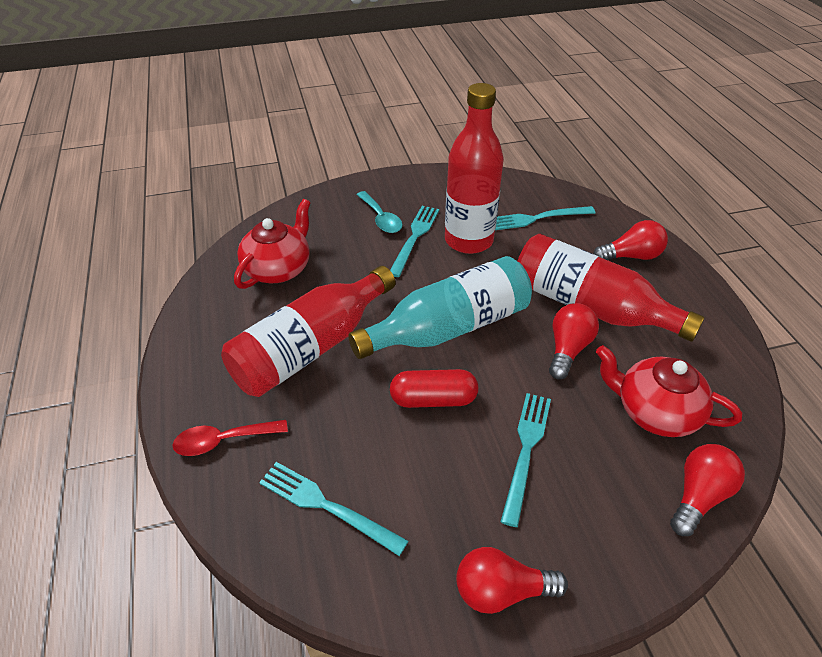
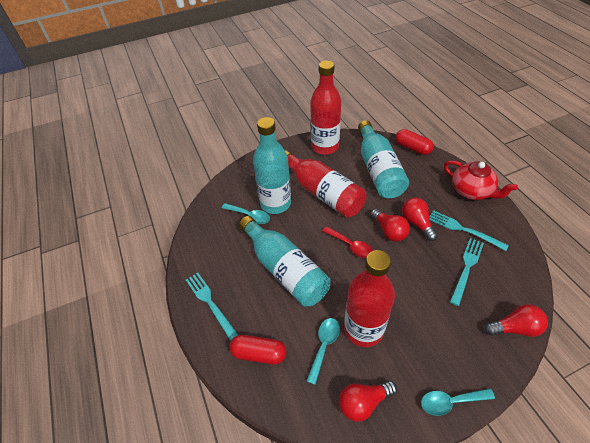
red capsule: 1 -> 2
red teapot: 2 -> 1
turquoise bottle: 1 -> 3
turquoise fork: 4 -> 3
turquoise spoon: 1 -> 3

